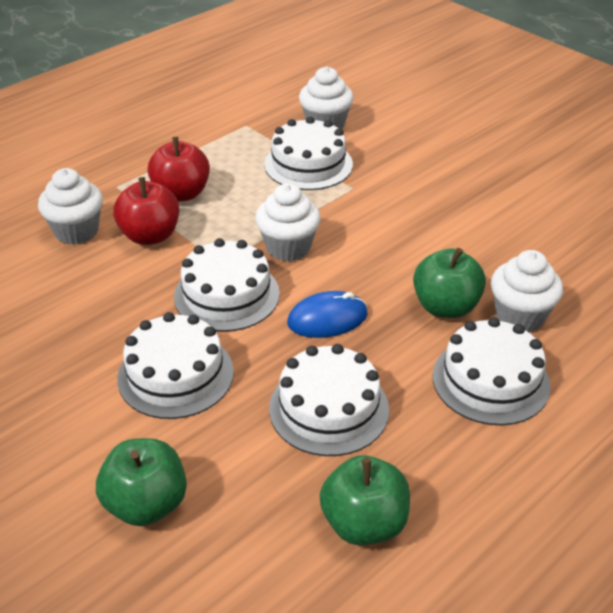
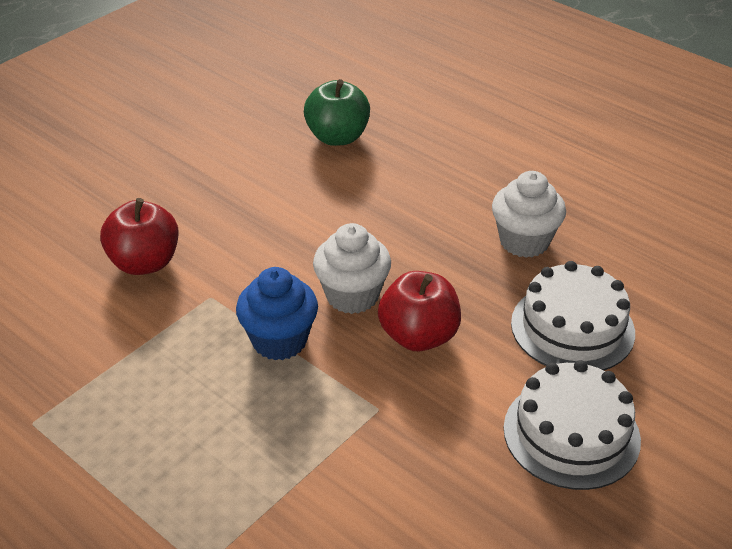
blue cupcake: 0 -> 1
blue mouse: 1 -> 0
green apple: 3 -> 1
white cake: 5 -> 2
white cupcake: 4 -> 2

